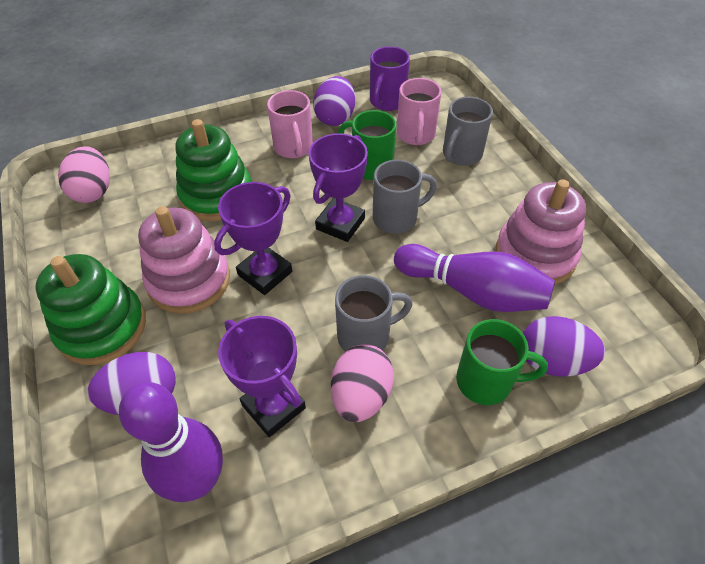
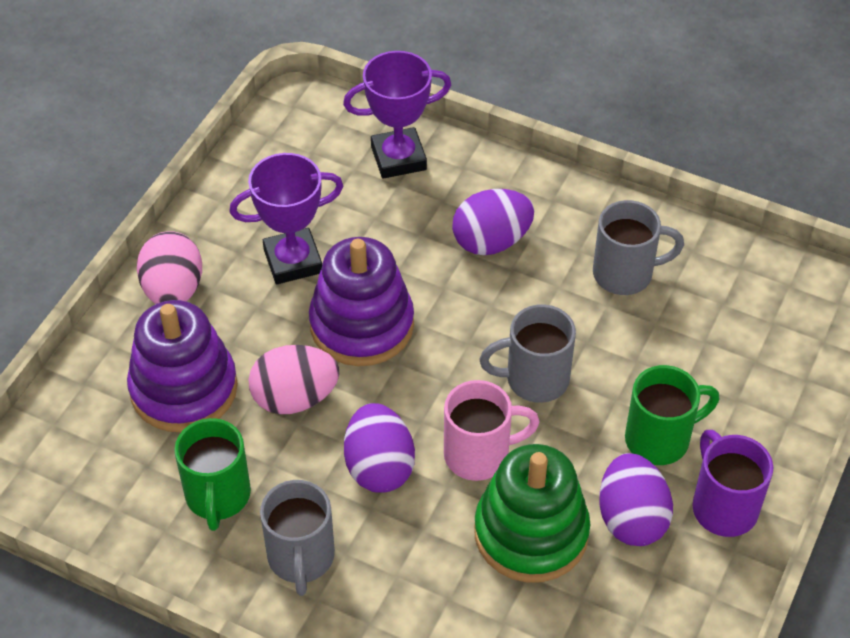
green stacking toy: 2 -> 1
pink mug: 2 -> 1
pink stacking toy: 2 -> 0
purple bowling pin: 2 -> 0
purple stacking toy: 0 -> 2
purple trophy: 3 -> 2

